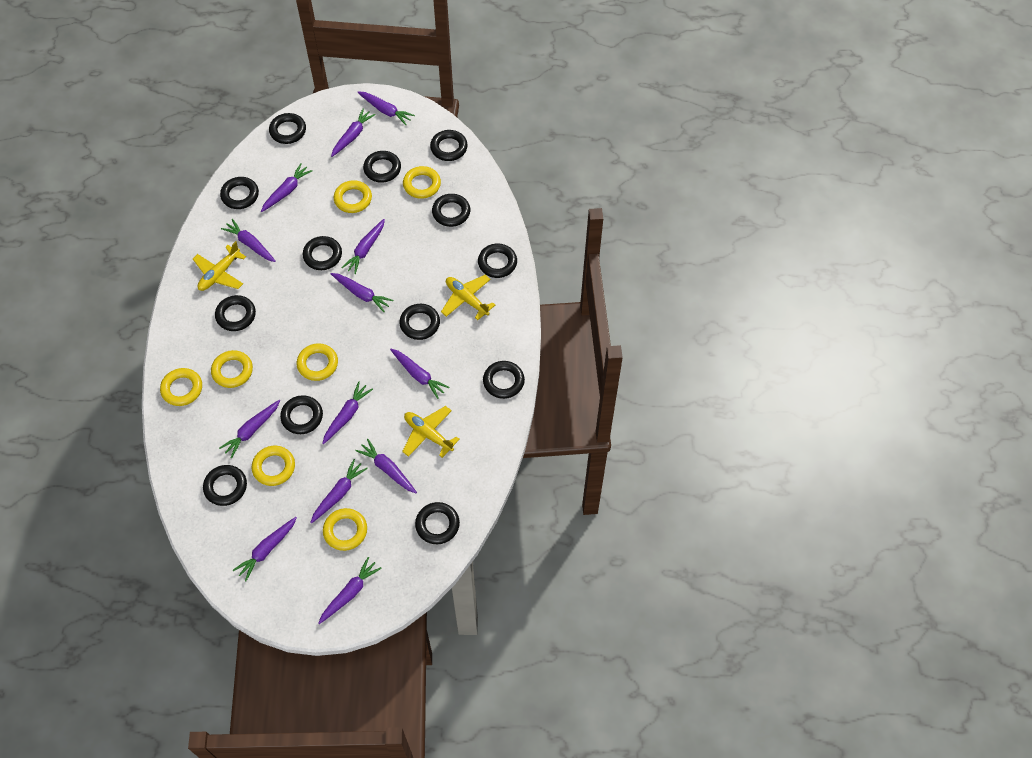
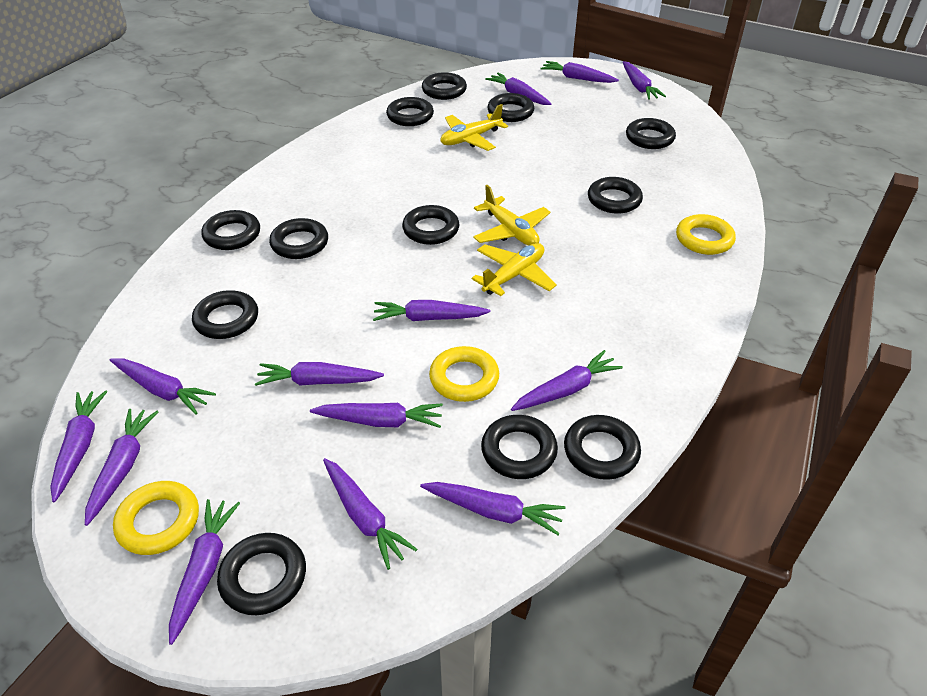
black ring: 13 -> 12
yellow ring: 7 -> 3

